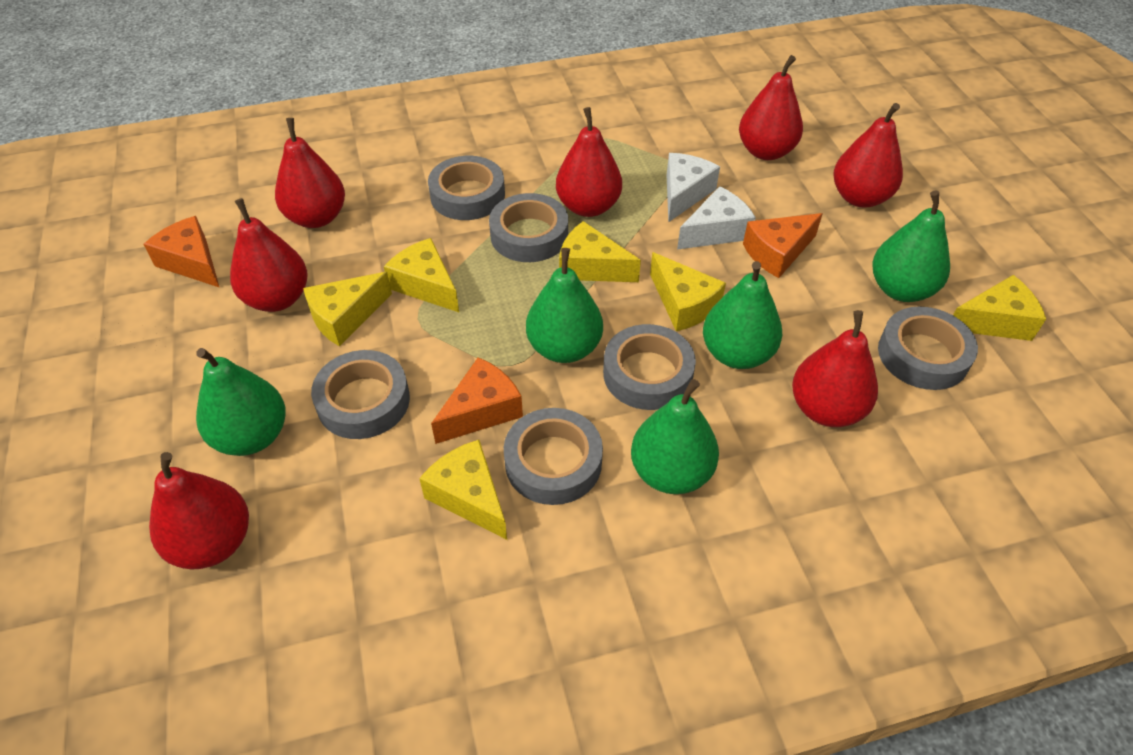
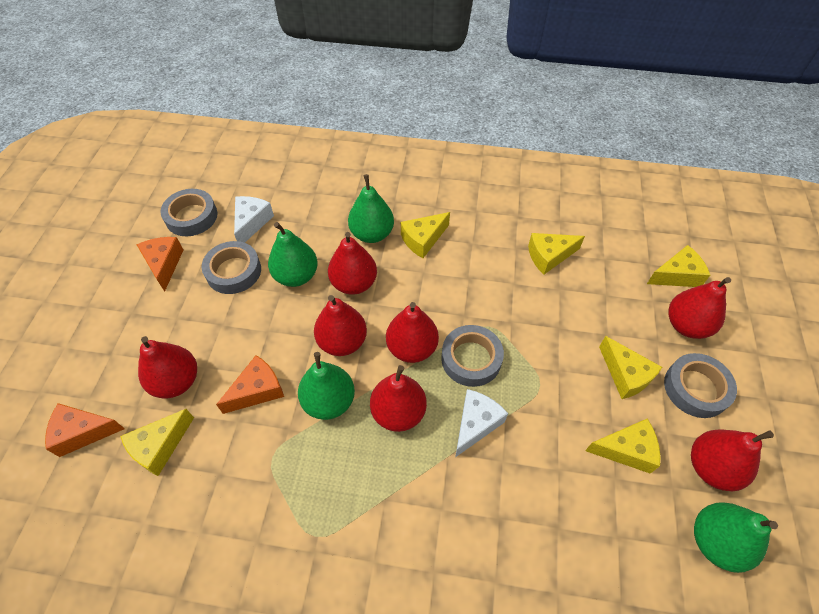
green pear: 5 -> 4
grey tape: 6 -> 4

